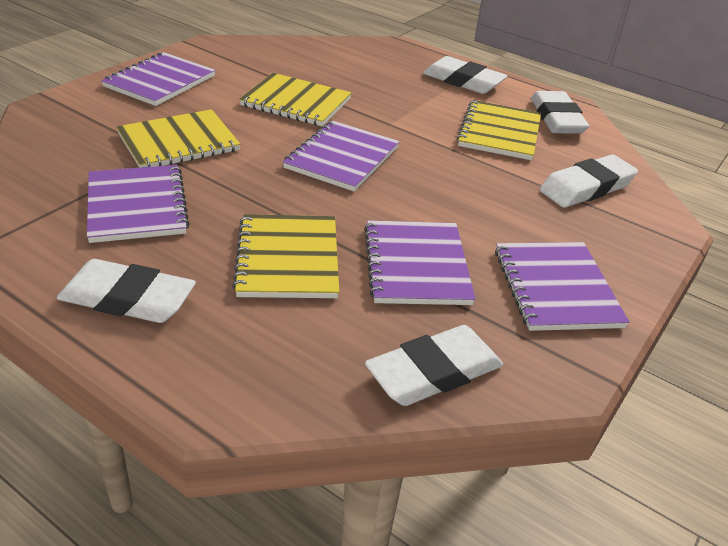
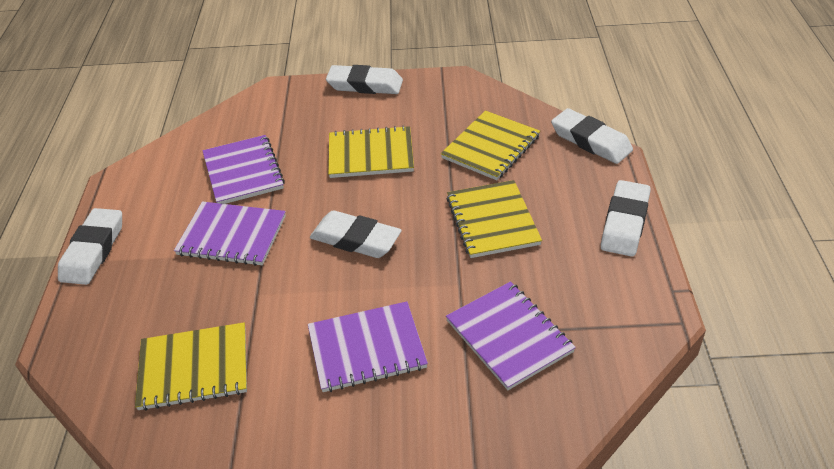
purple notebook: 5 -> 4

